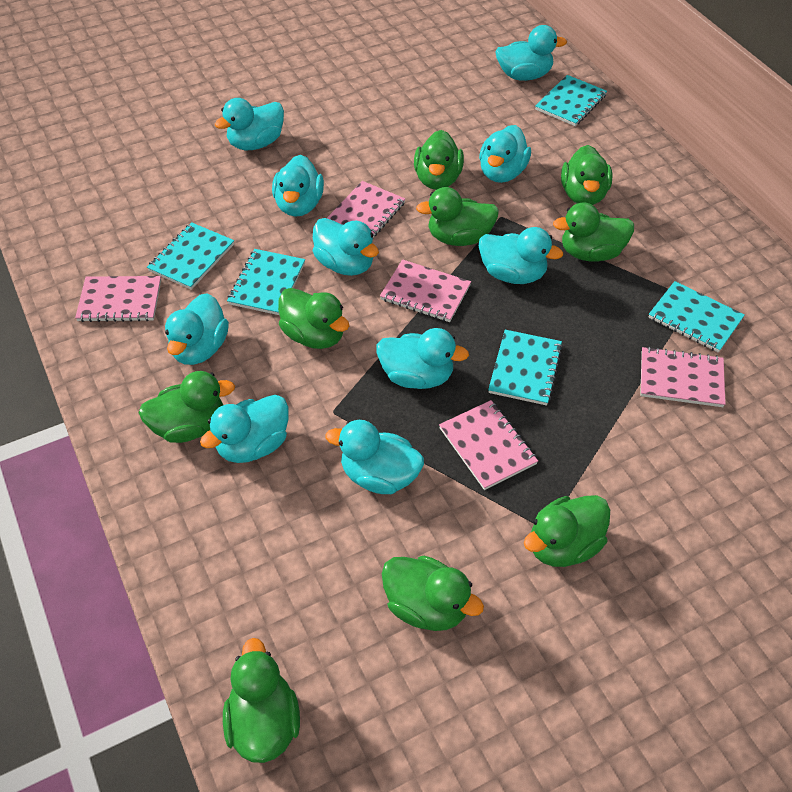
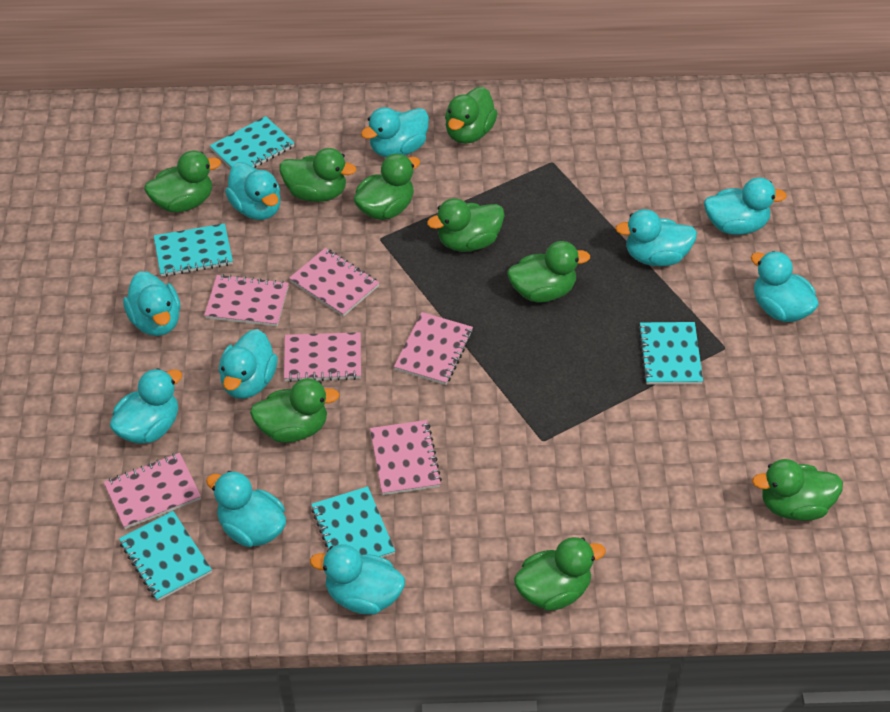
pink notebook: 5 -> 6

